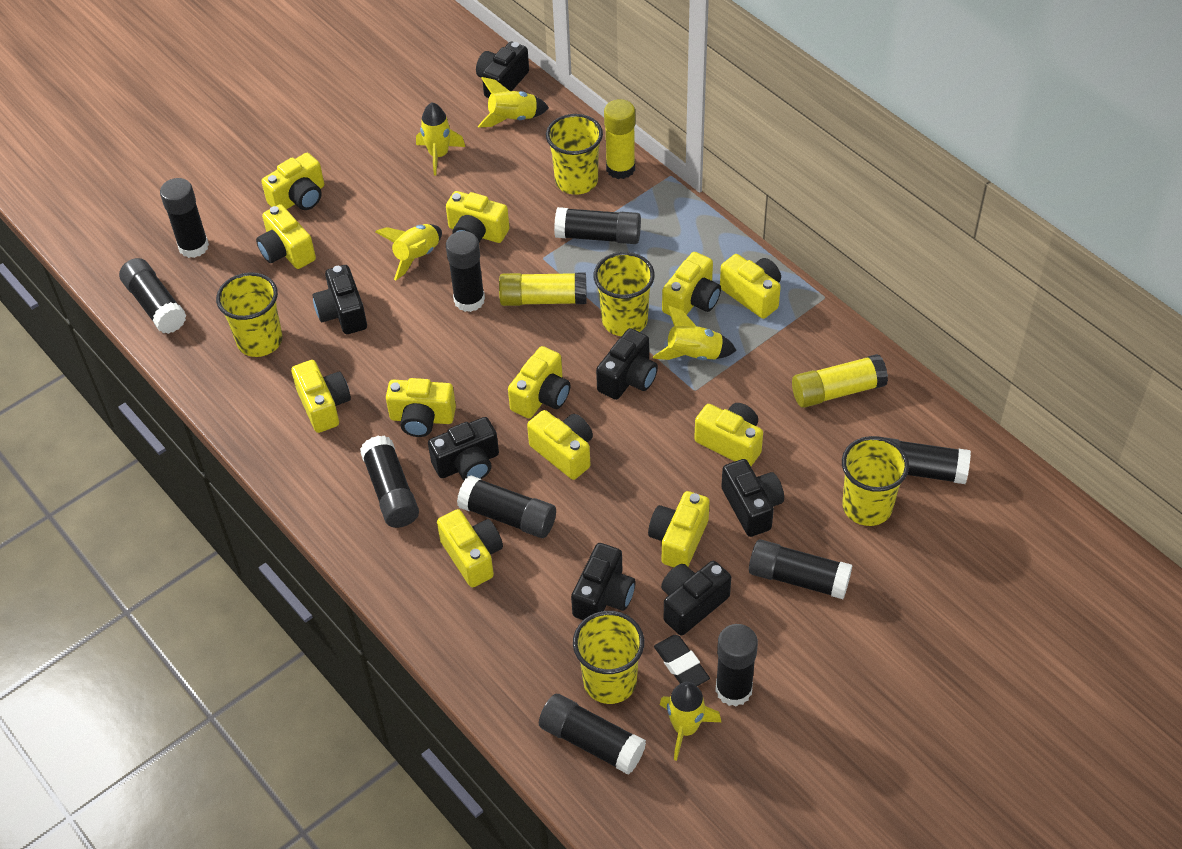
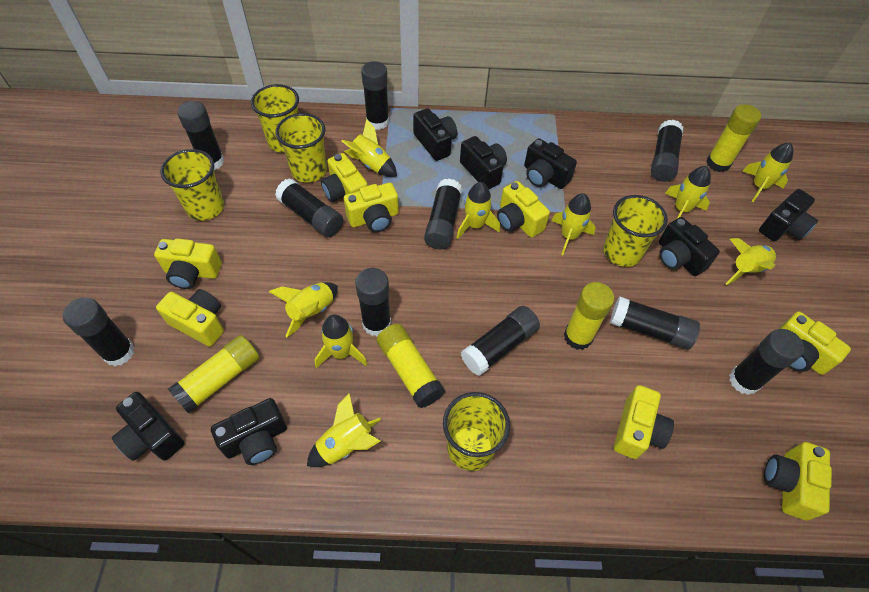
black eraser: 1 -> 0
yellow camera: 12 -> 8
yellow glue stick: 3 -> 4
yellow rocket: 5 -> 9

